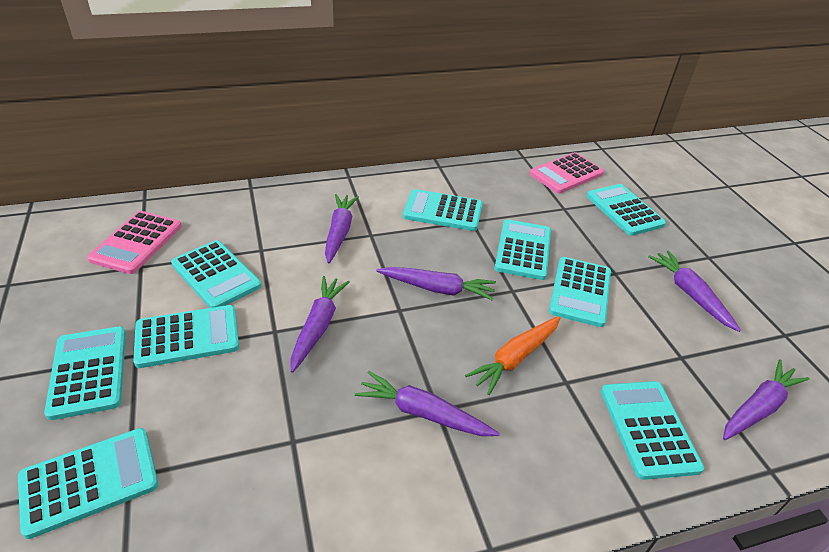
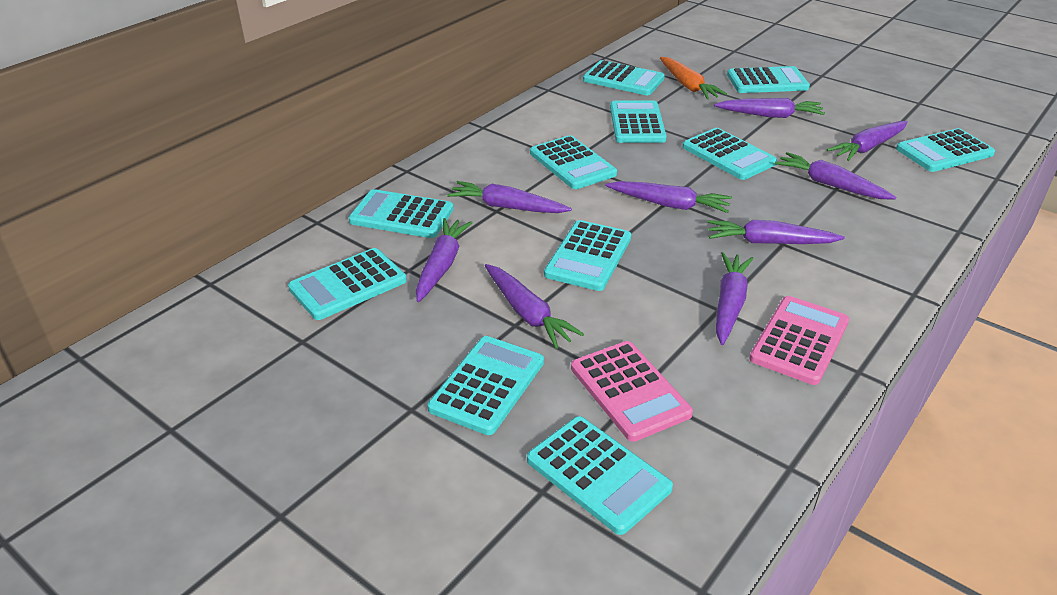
purple carrot: 6 -> 9
turquoise calculator: 9 -> 11

